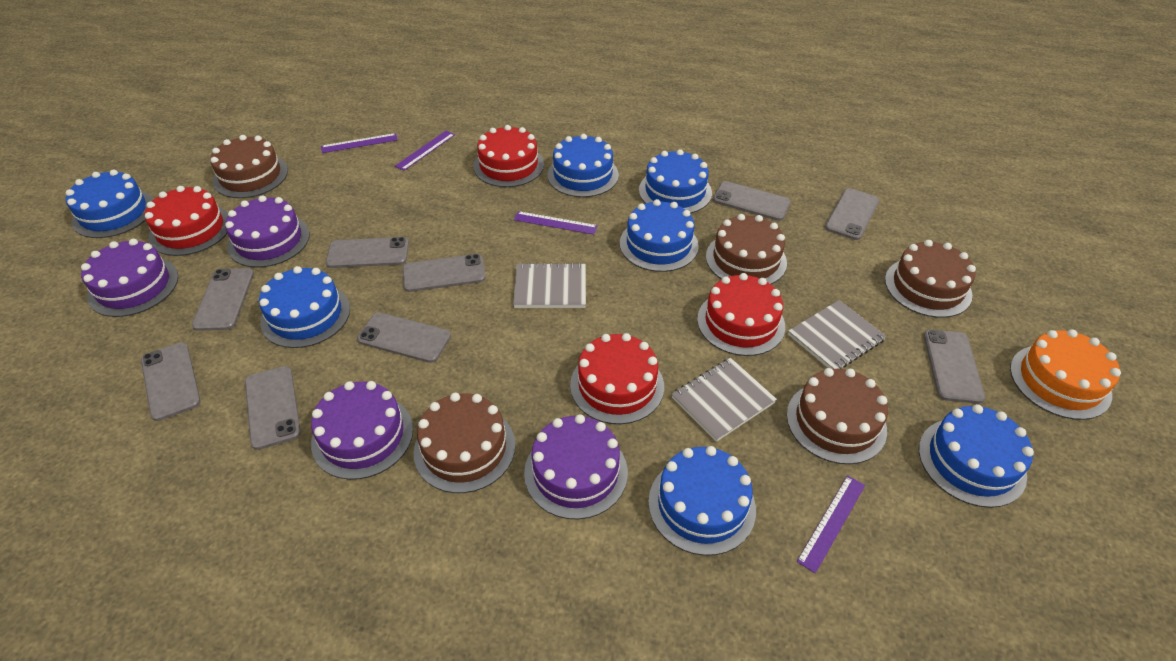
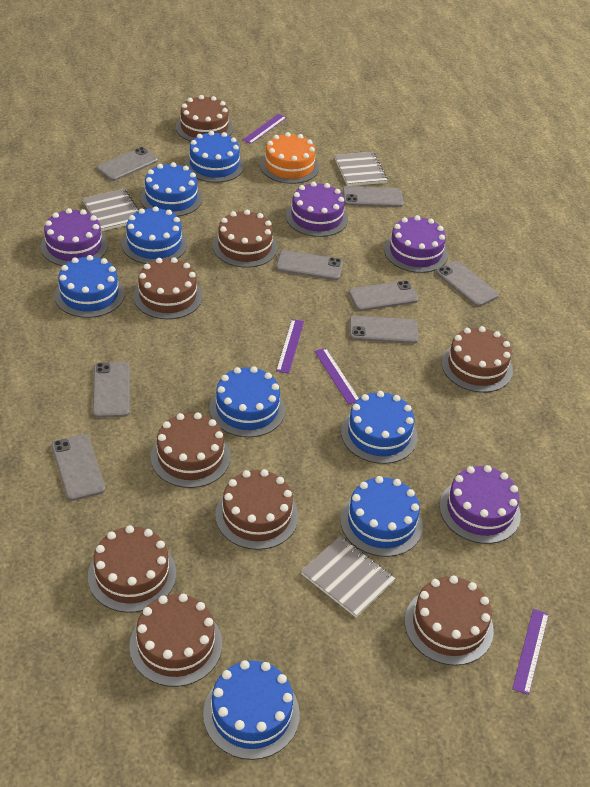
blue cake: 7 -> 8
brown cake: 5 -> 9
grey phone: 9 -> 8
red cake: 4 -> 0

